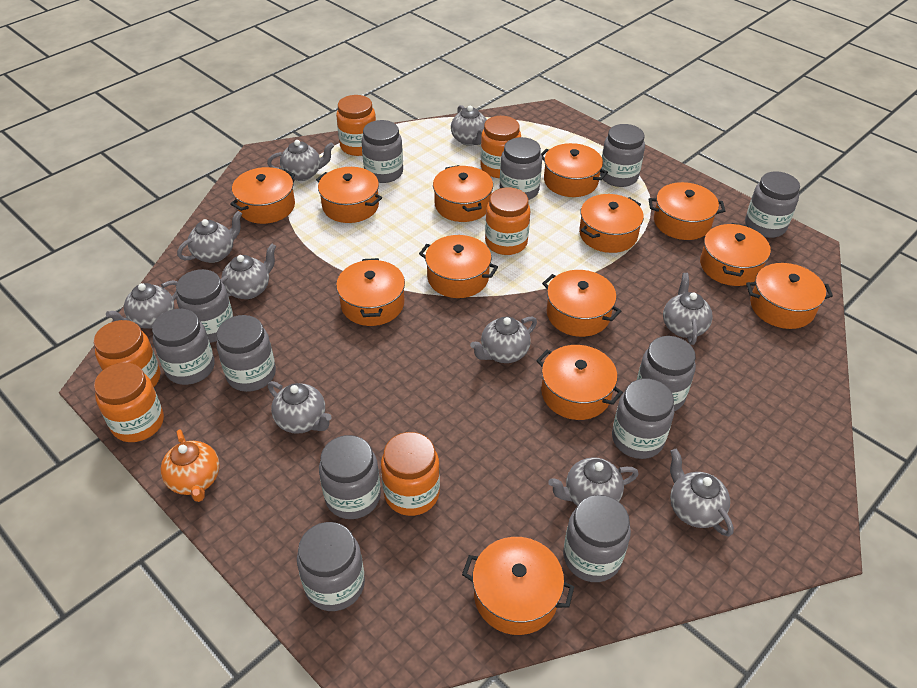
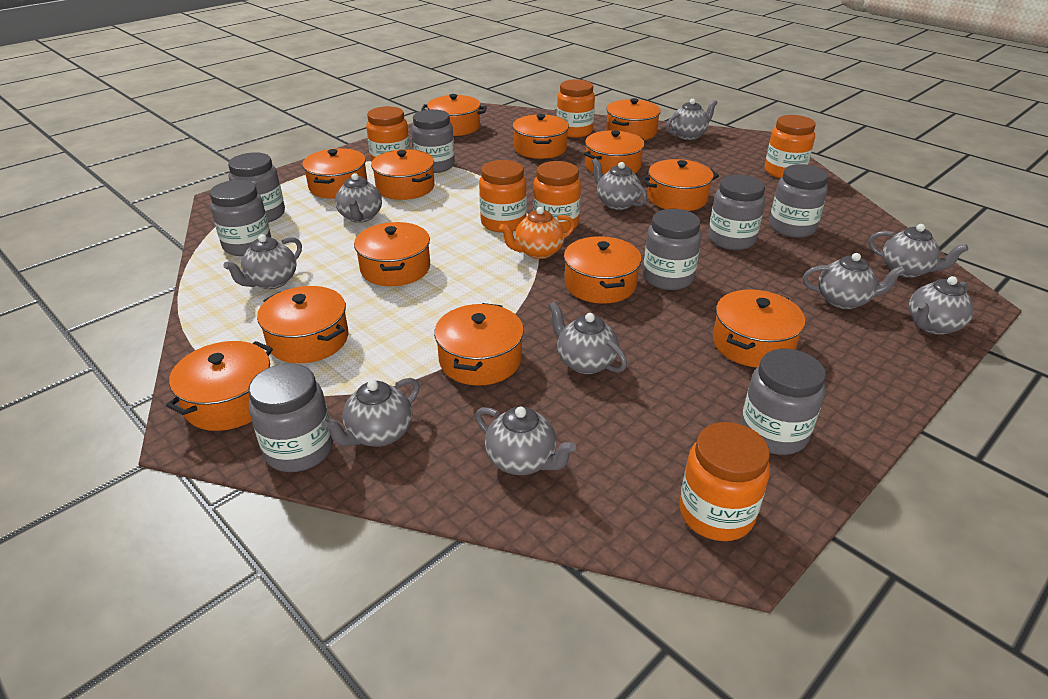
grey jar: 12 -> 8

